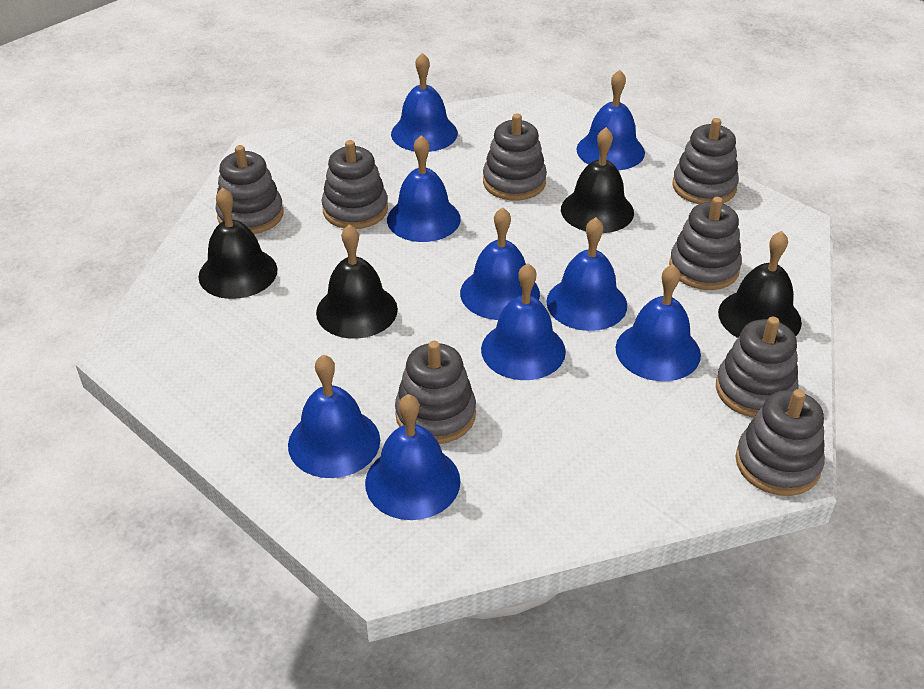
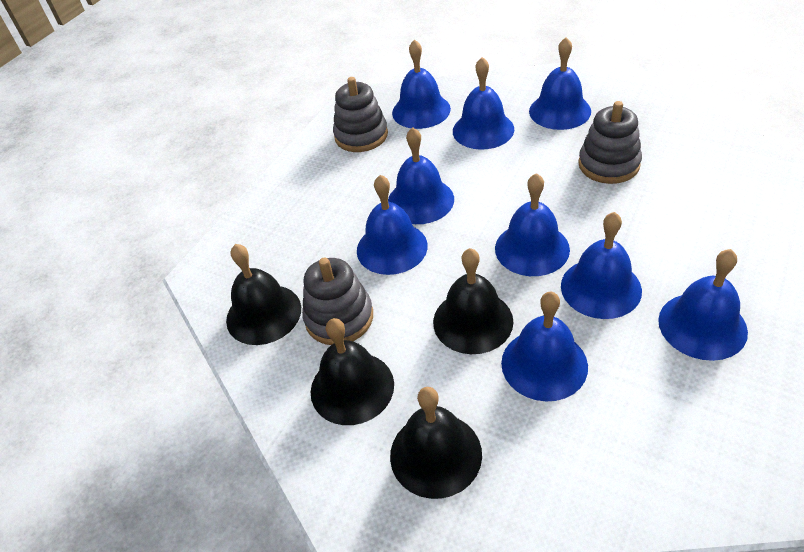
grey stacking toy: 8 -> 3

